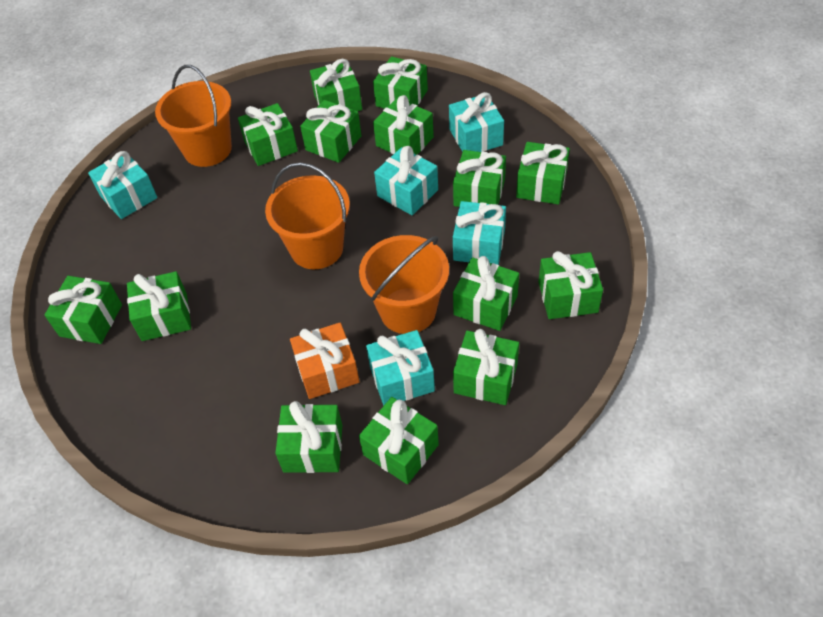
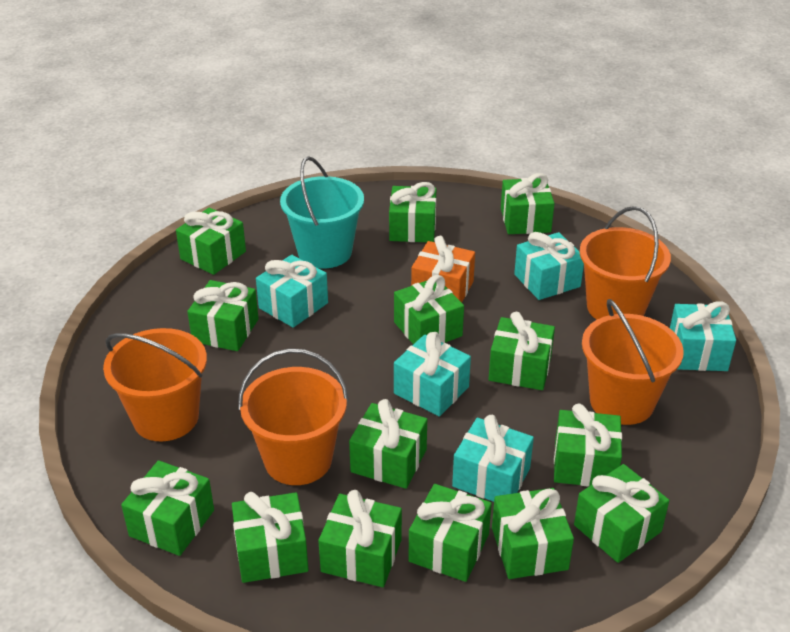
orange bucket: 3 -> 4
turquoise bucket: 0 -> 1

